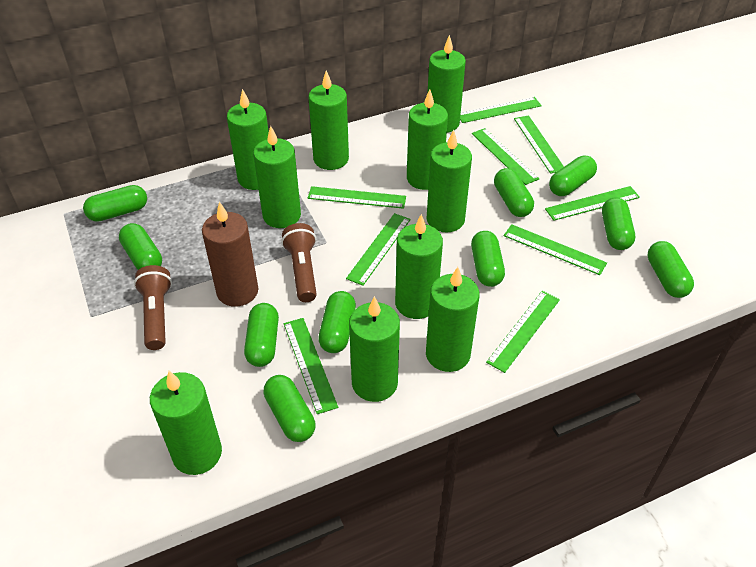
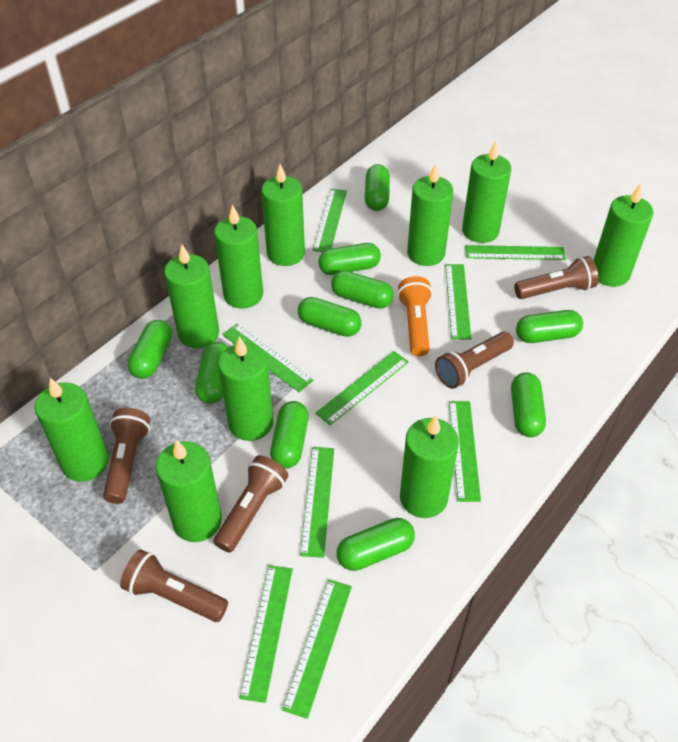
brown candle: 1 -> 0
brown flashlight: 2 -> 5
orange flashlight: 0 -> 1

